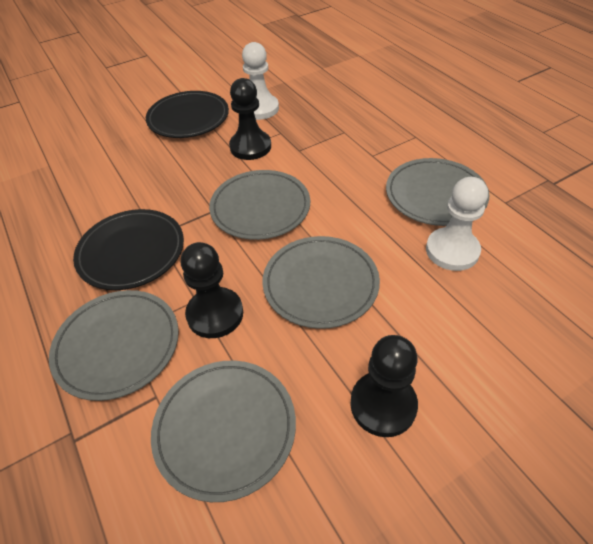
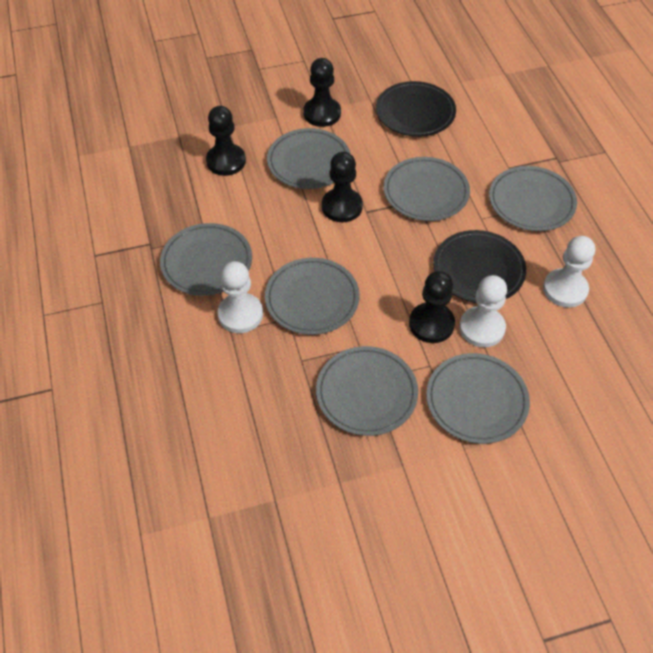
black pawn: 3 -> 4
grey plate: 5 -> 7
white pawn: 2 -> 3

